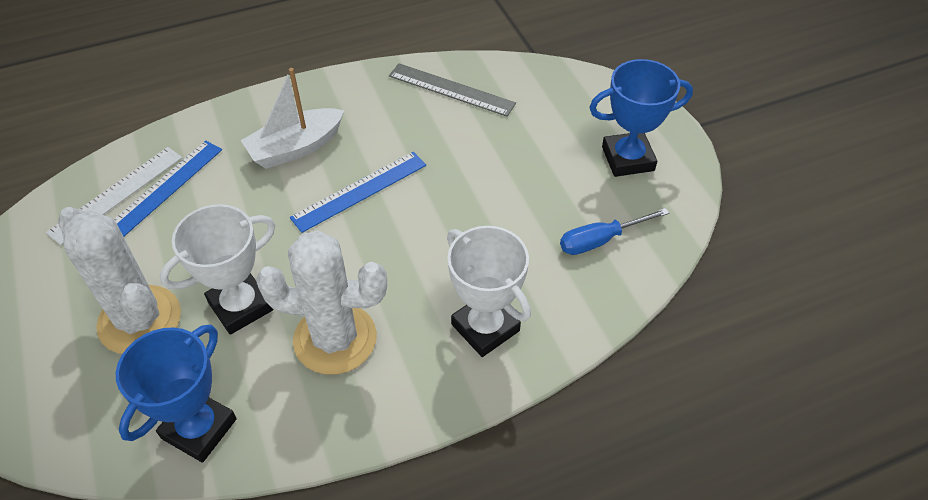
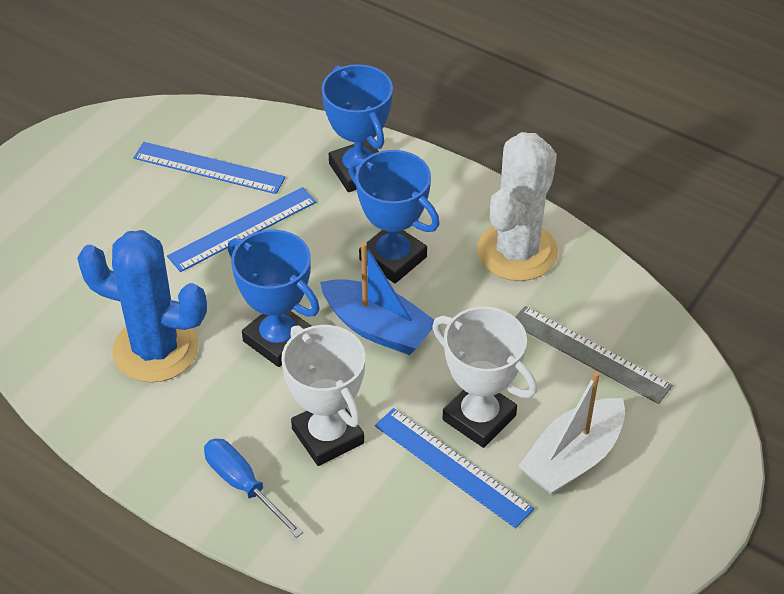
blue boat: 0 -> 1
blue cactus: 0 -> 1
blue ruler: 2 -> 3
blue trophy: 2 -> 3
white cactus: 2 -> 1
white ruler: 1 -> 0

